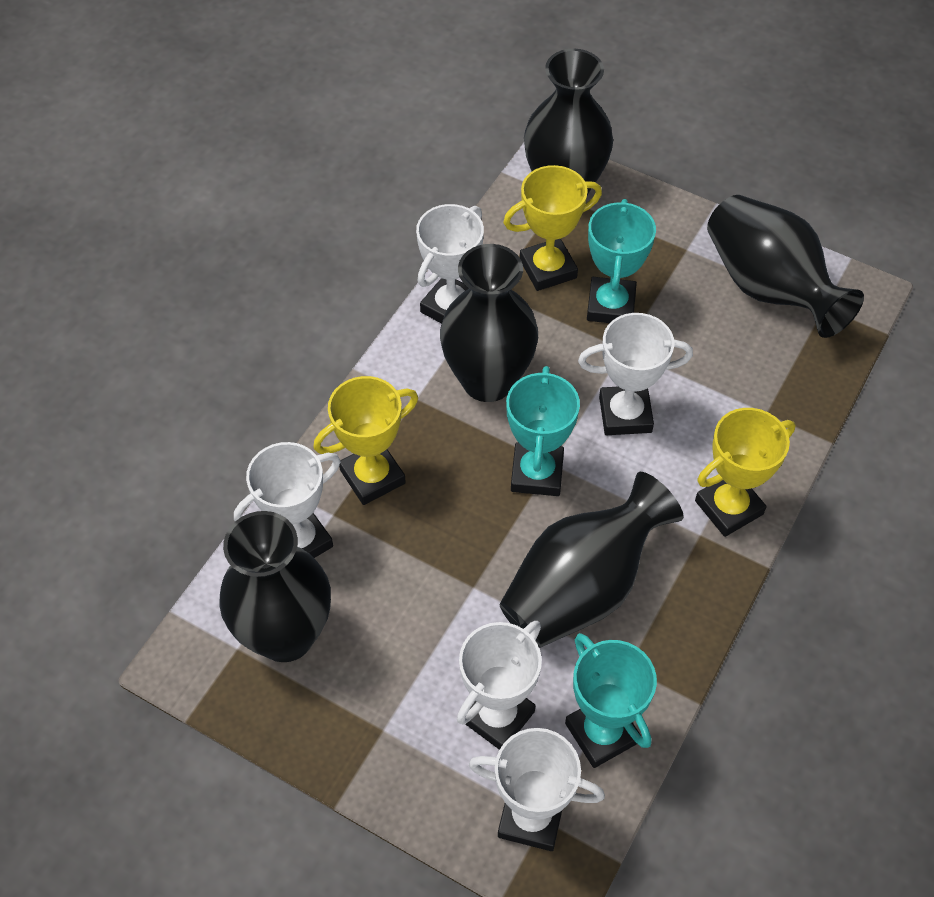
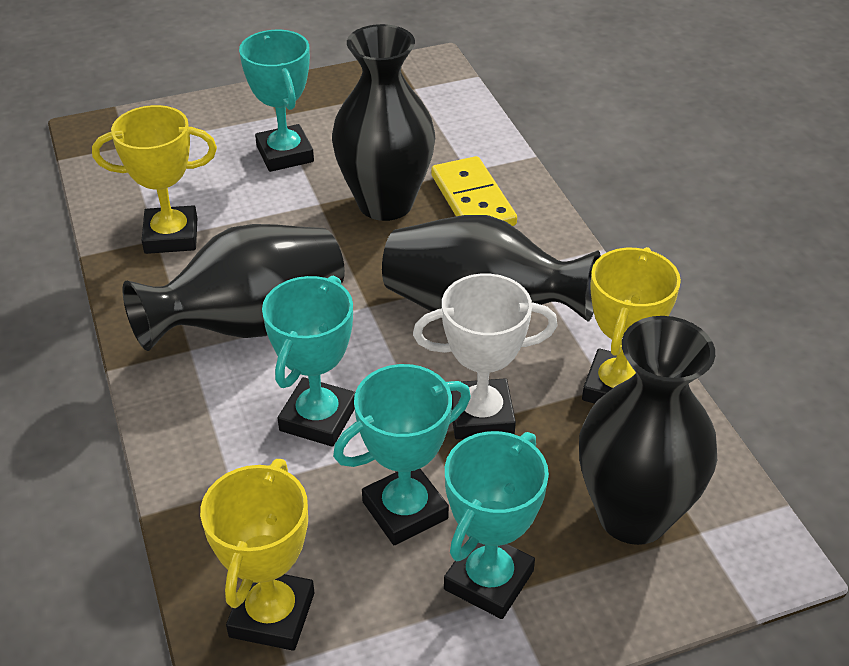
black vase: 5 -> 4
turquoise trophy: 3 -> 4
white trophy: 5 -> 1
yellow domino: 0 -> 1

